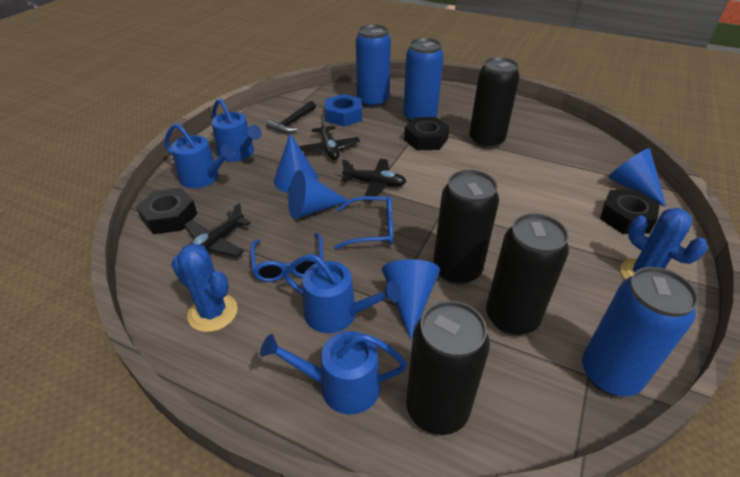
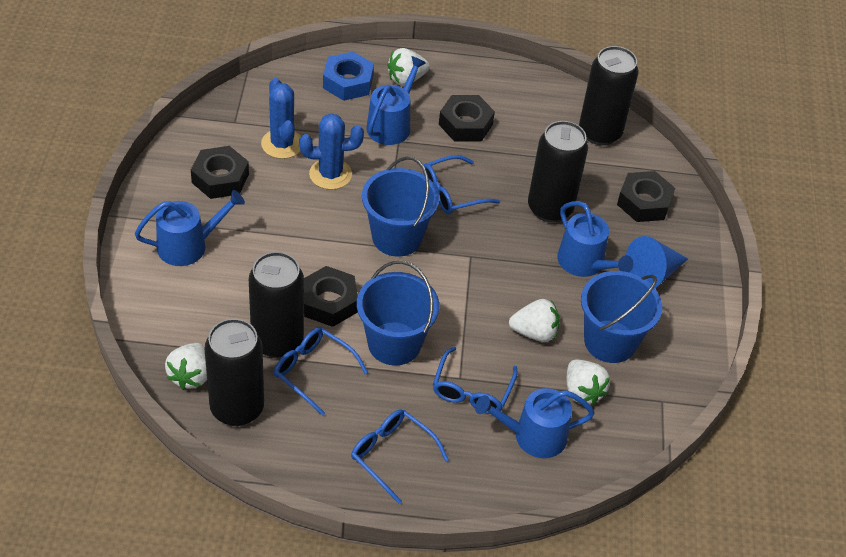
black hammer: 1 -> 0
black nut: 3 -> 4
black plane: 3 -> 0
blue bucket: 0 -> 3
blue can: 3 -> 0
blue cone: 4 -> 1
blue glasses: 2 -> 4
white strawberry: 0 -> 4

